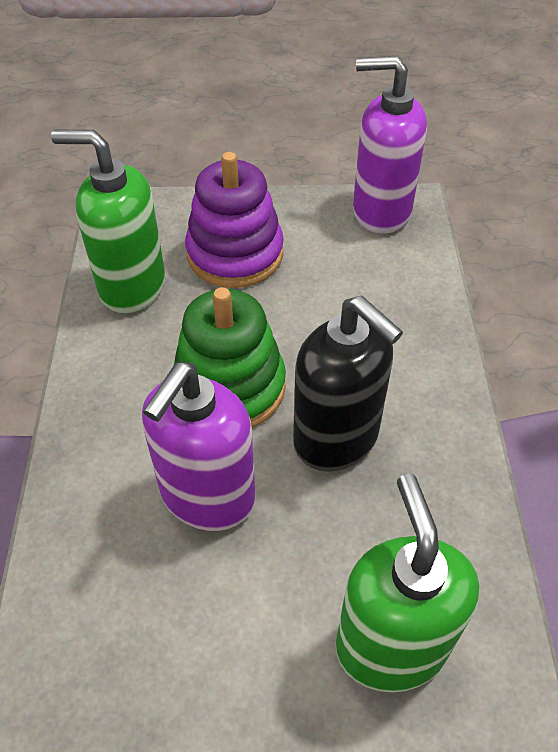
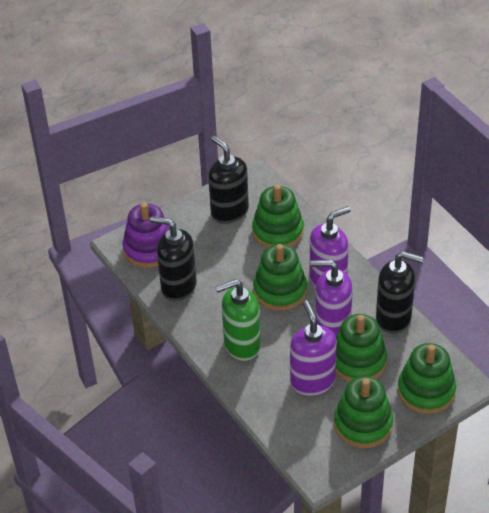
black soap dispenser: 1 -> 3
green soap dispenser: 2 -> 1
green stacking toy: 1 -> 5
purple soap dispenser: 2 -> 3

